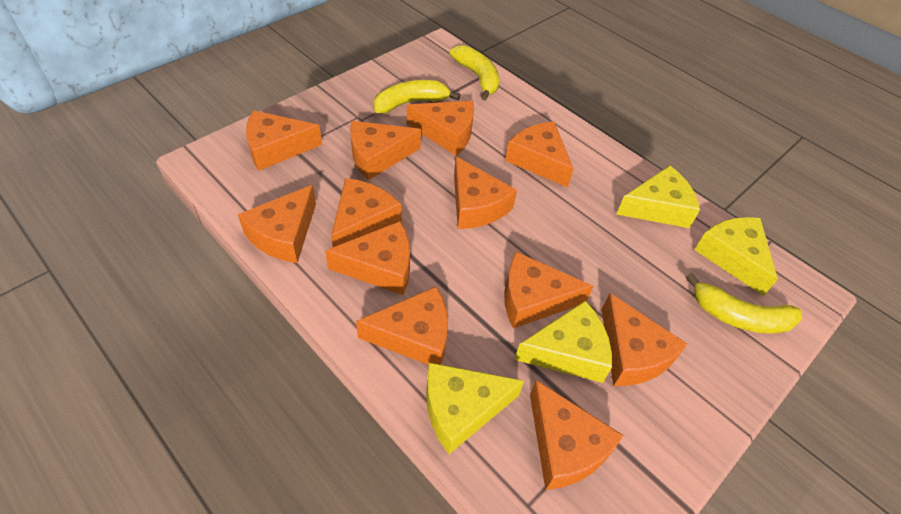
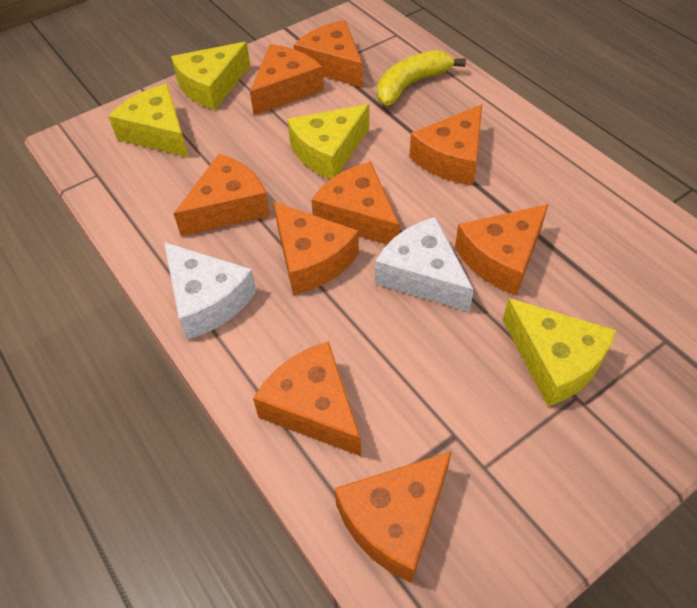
orange cheese: 12 -> 9
white cheese: 0 -> 2
yellow banana: 3 -> 1

